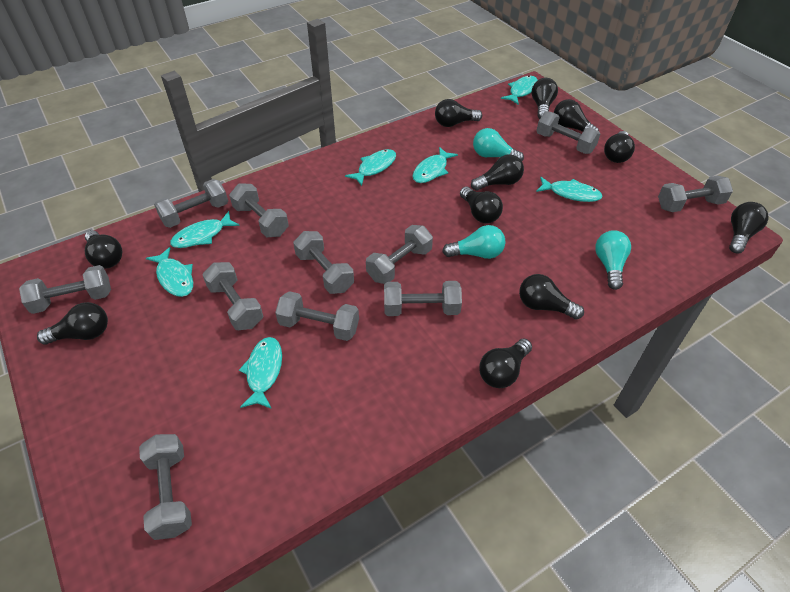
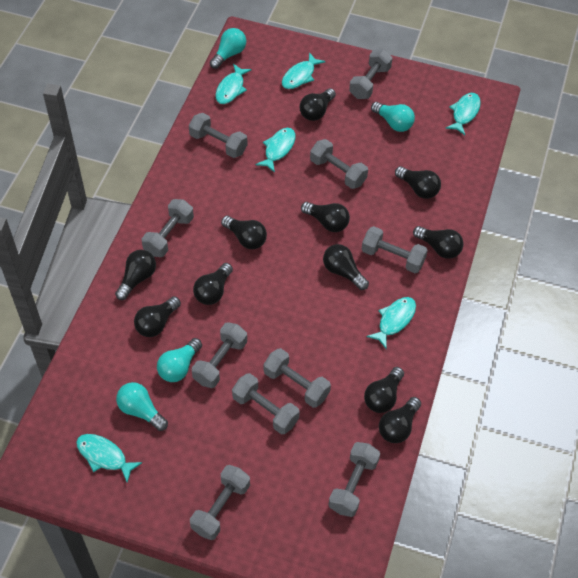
grey dumbbell: 11 -> 10
turquoise fish: 7 -> 6
turquoise light bulb: 3 -> 4

